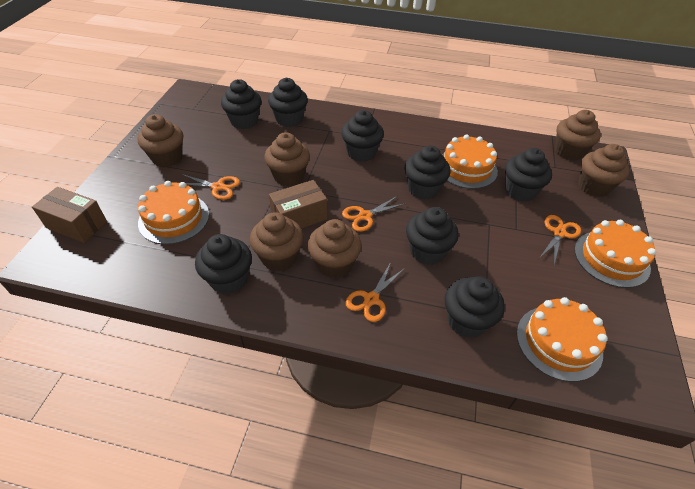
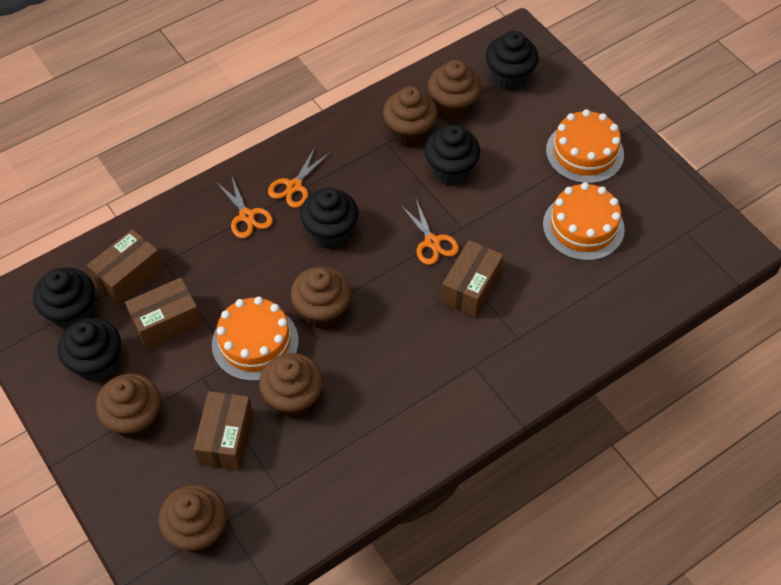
black cupcake: 8 -> 5
brown box: 2 -> 4
orange cake: 4 -> 3
orange scissors: 4 -> 3

